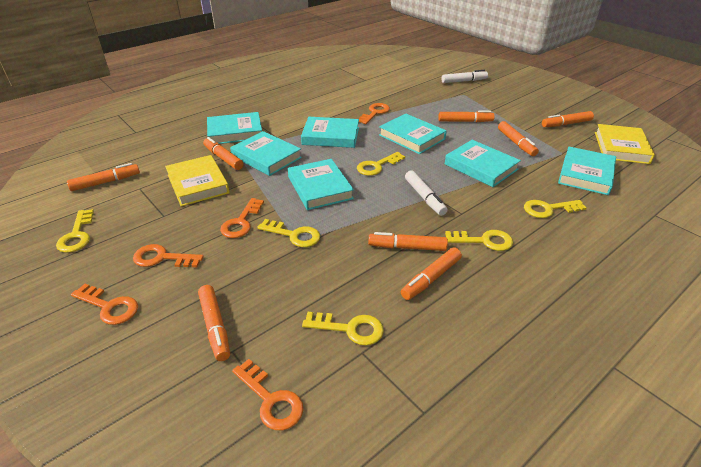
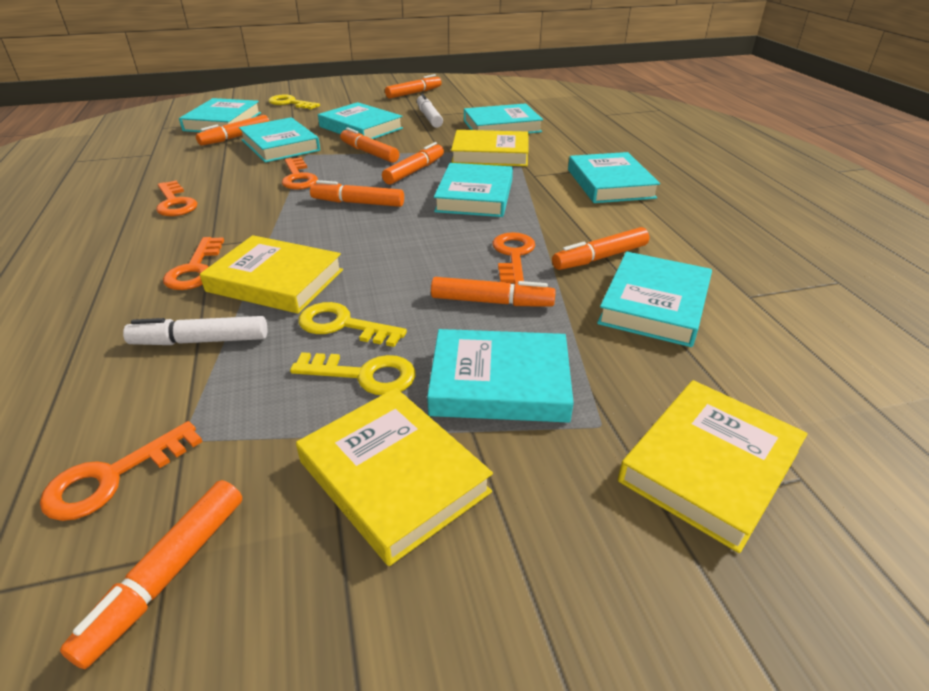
turquoise book: 7 -> 8
yellow book: 2 -> 4
yellow key: 6 -> 3

